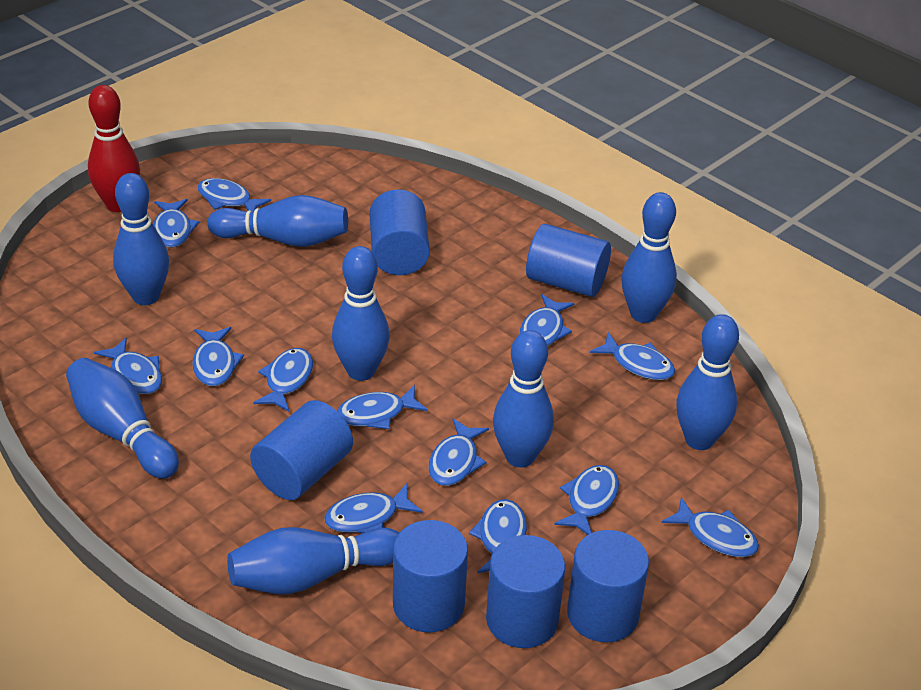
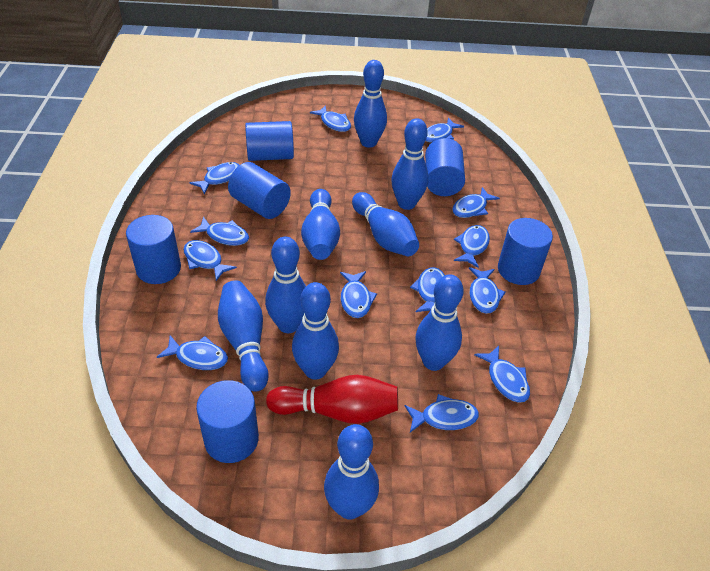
blue bowling pin: 8 -> 9

